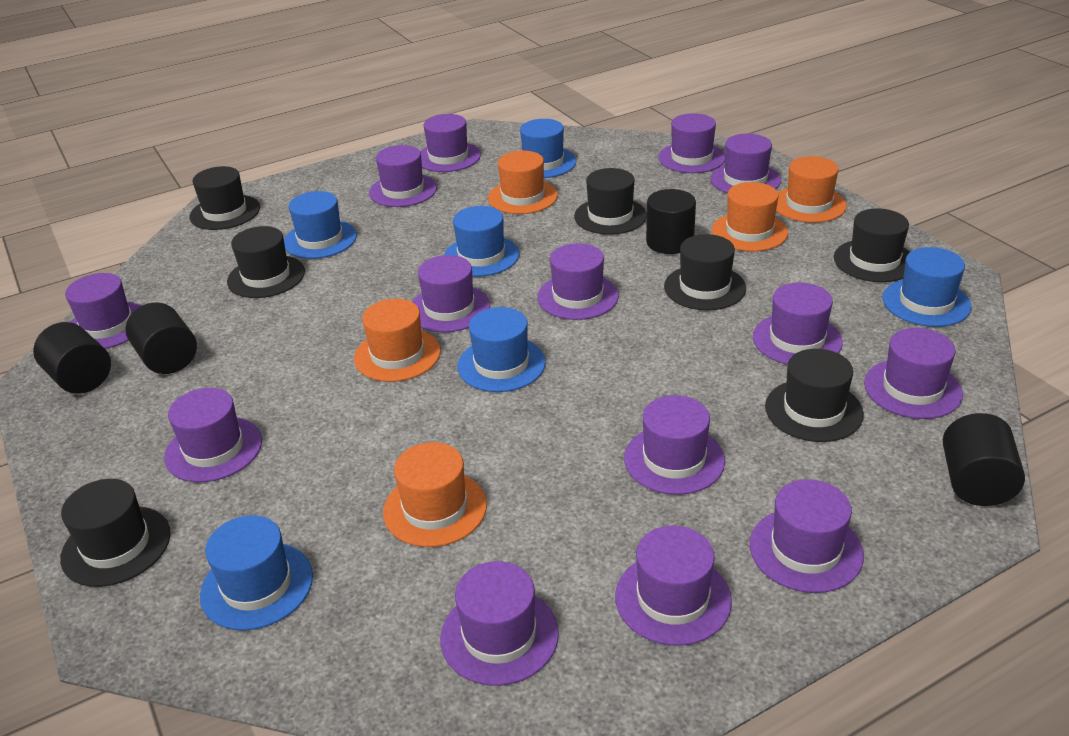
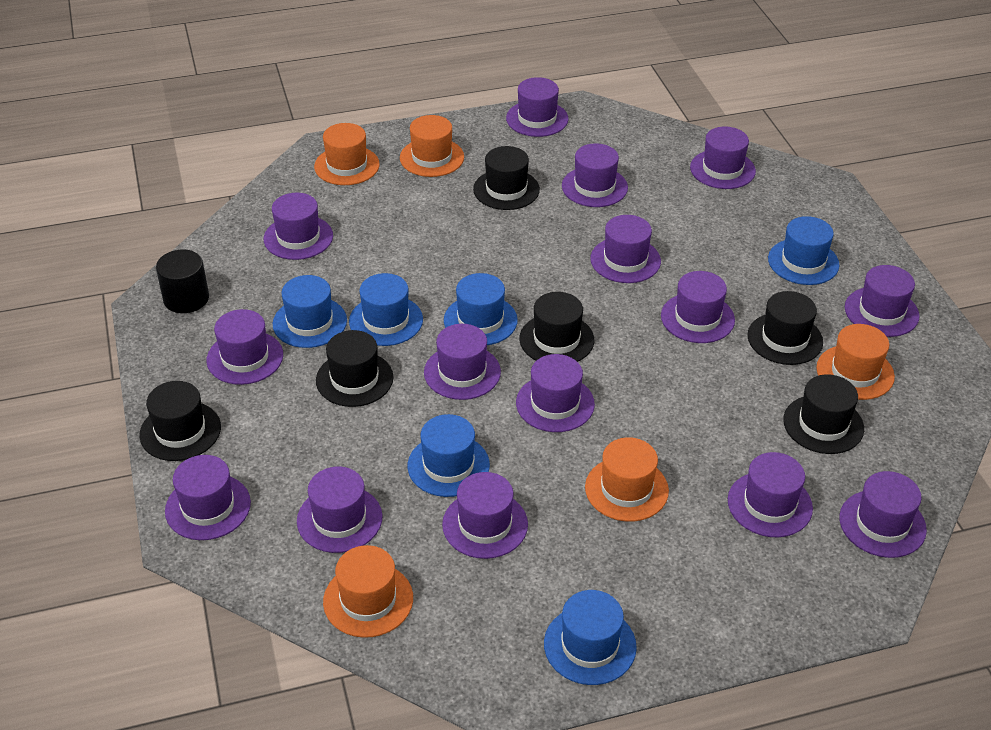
black cylinder: 4 -> 1
black hat: 7 -> 6
purple hat: 14 -> 15

